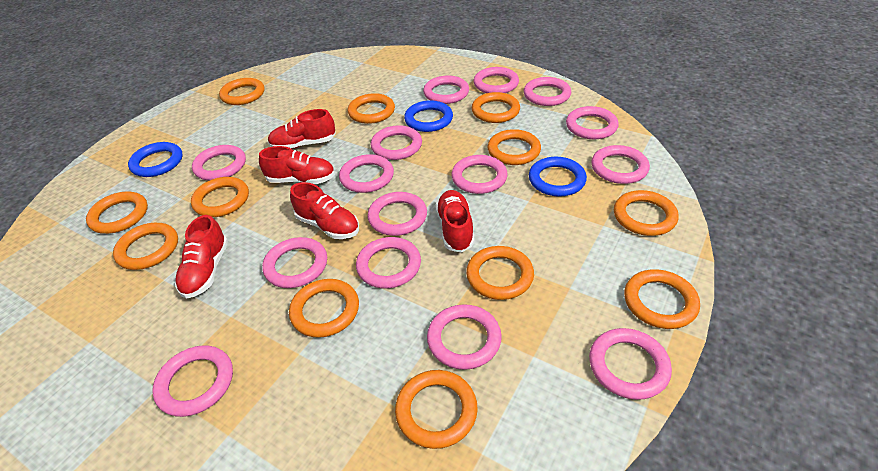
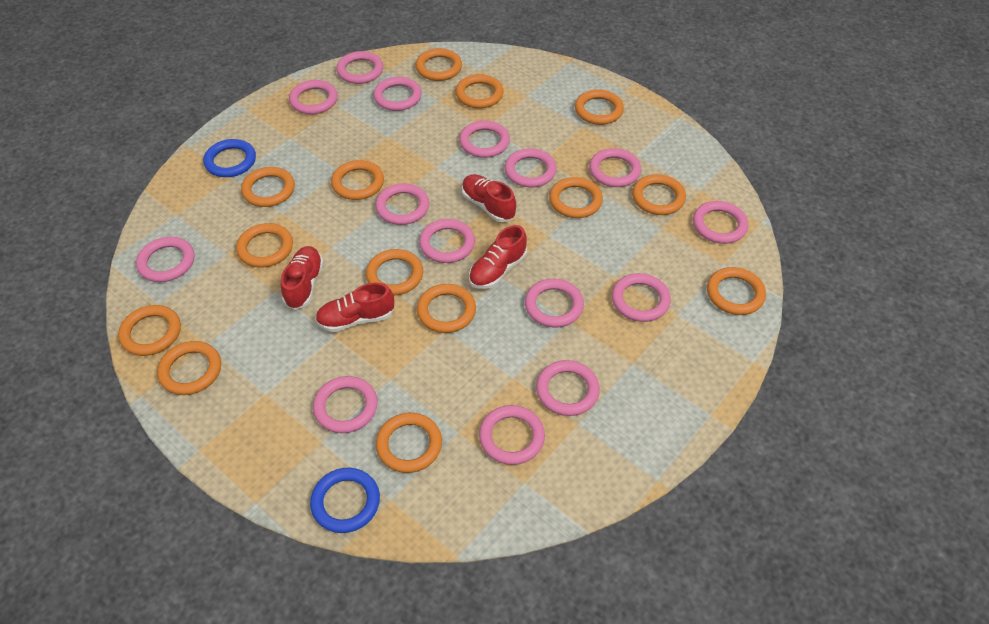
blue ring: 3 -> 2
orange ring: 12 -> 14
red shoe: 5 -> 4

